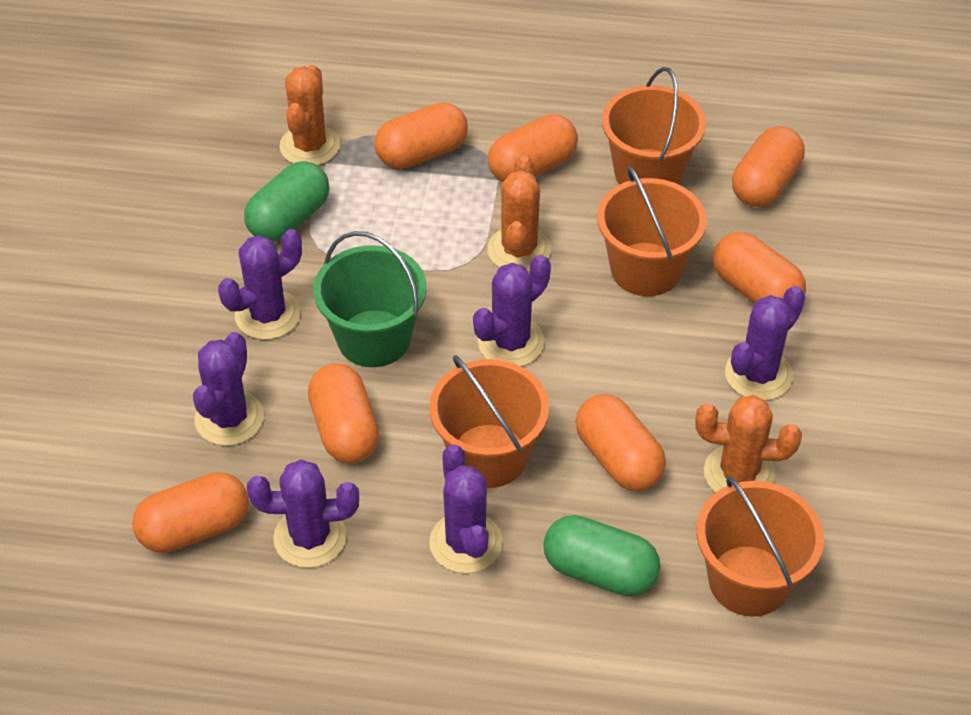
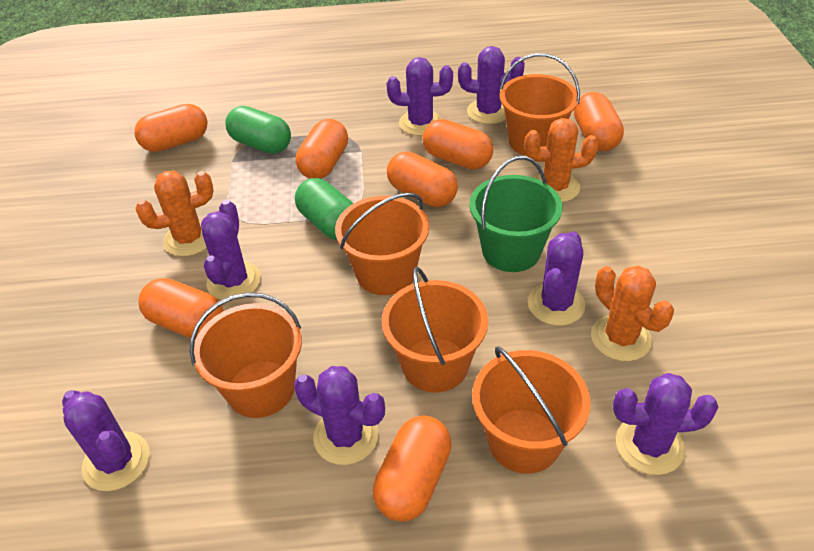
orange bucket: 4 -> 5
purple cactus: 6 -> 7

